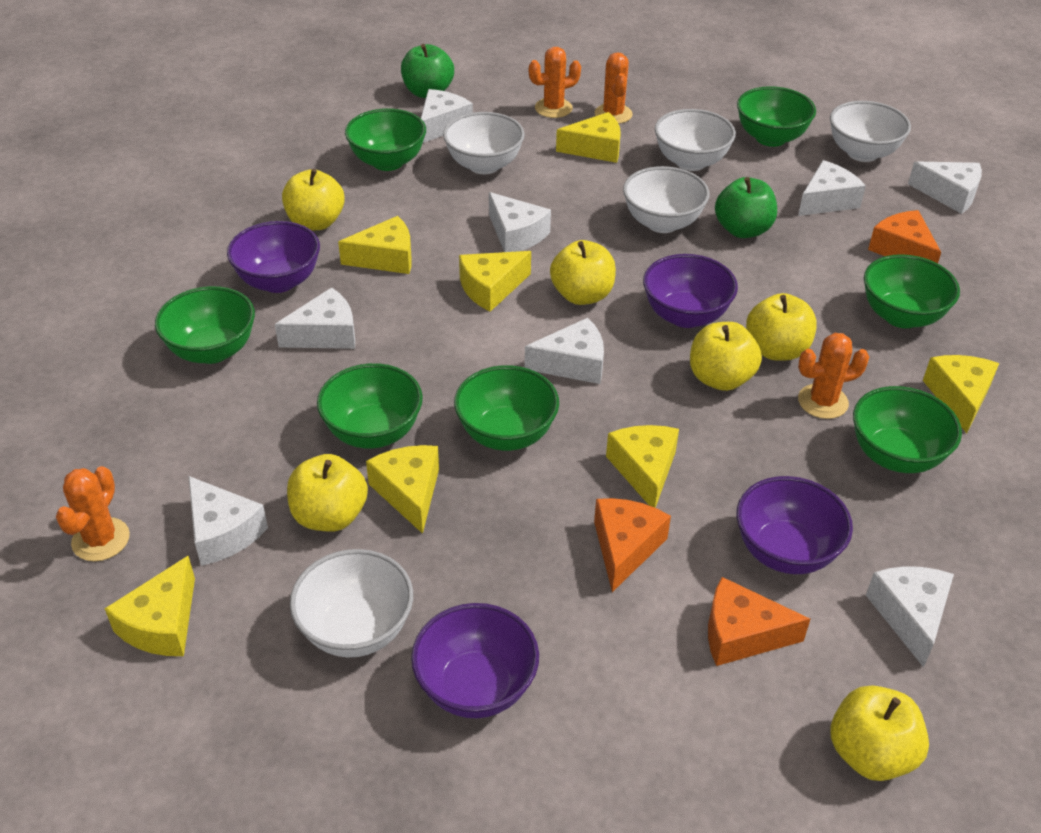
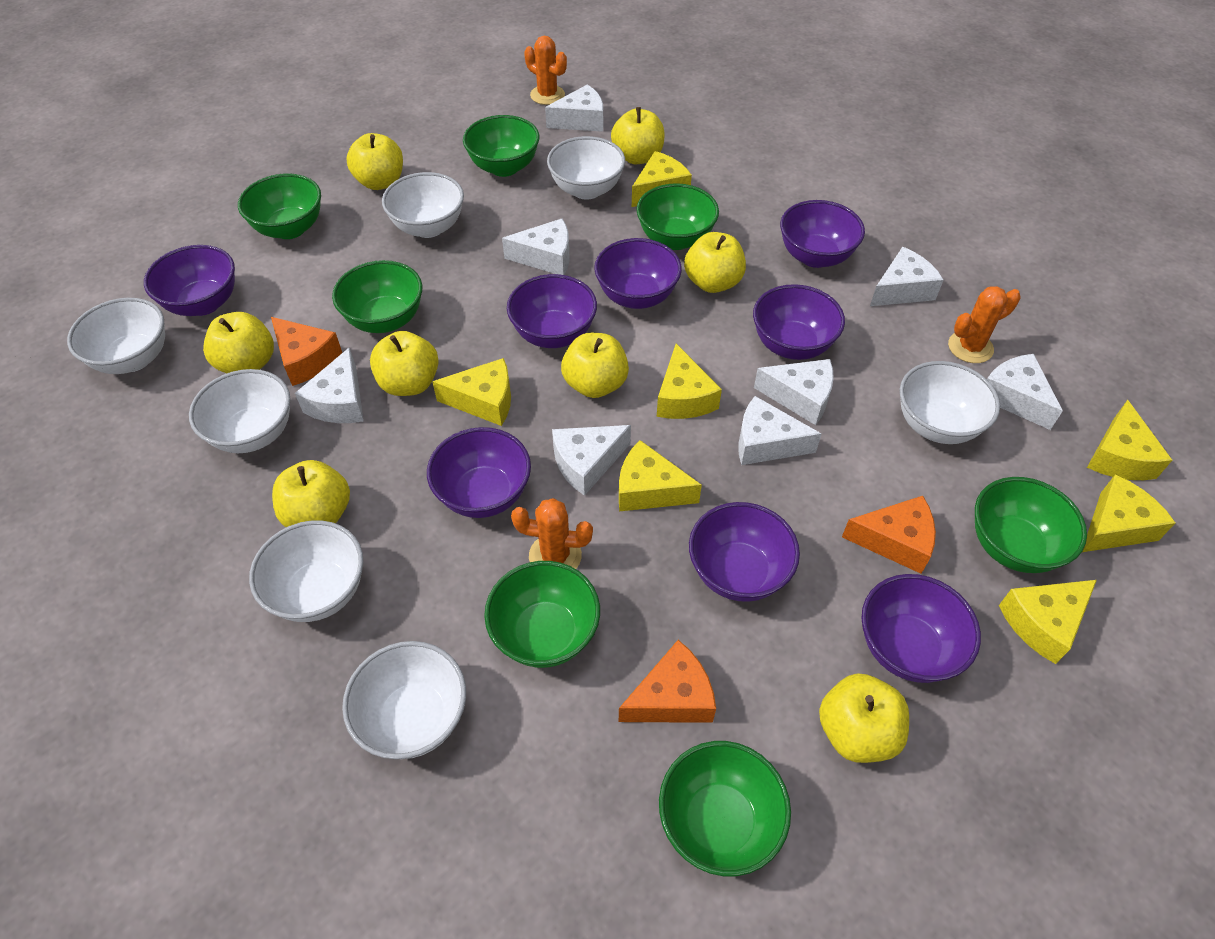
green apple: 2 -> 0
orange cactus: 4 -> 3
purple bowl: 4 -> 8
white bowl: 5 -> 7
yellow apple: 6 -> 8

